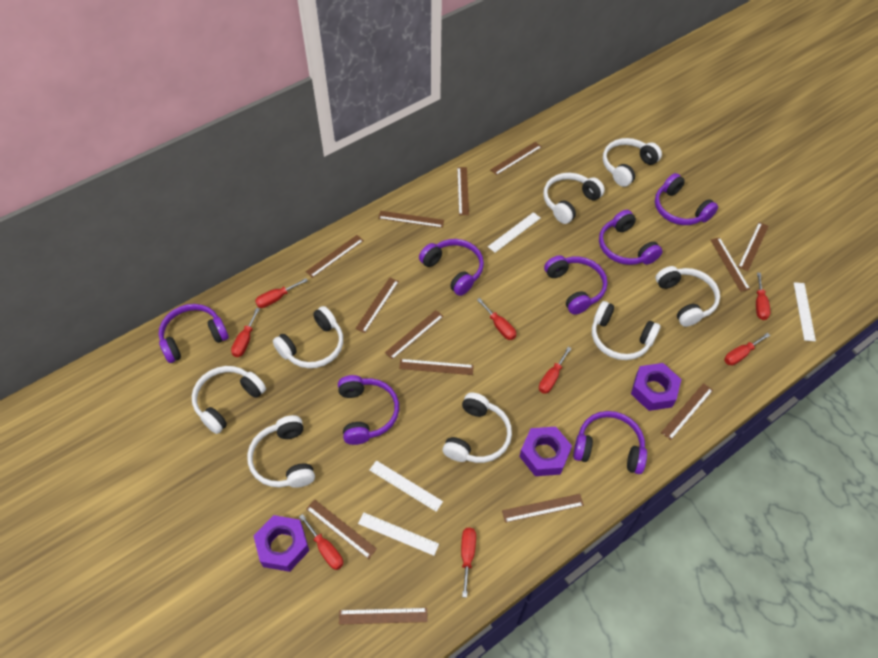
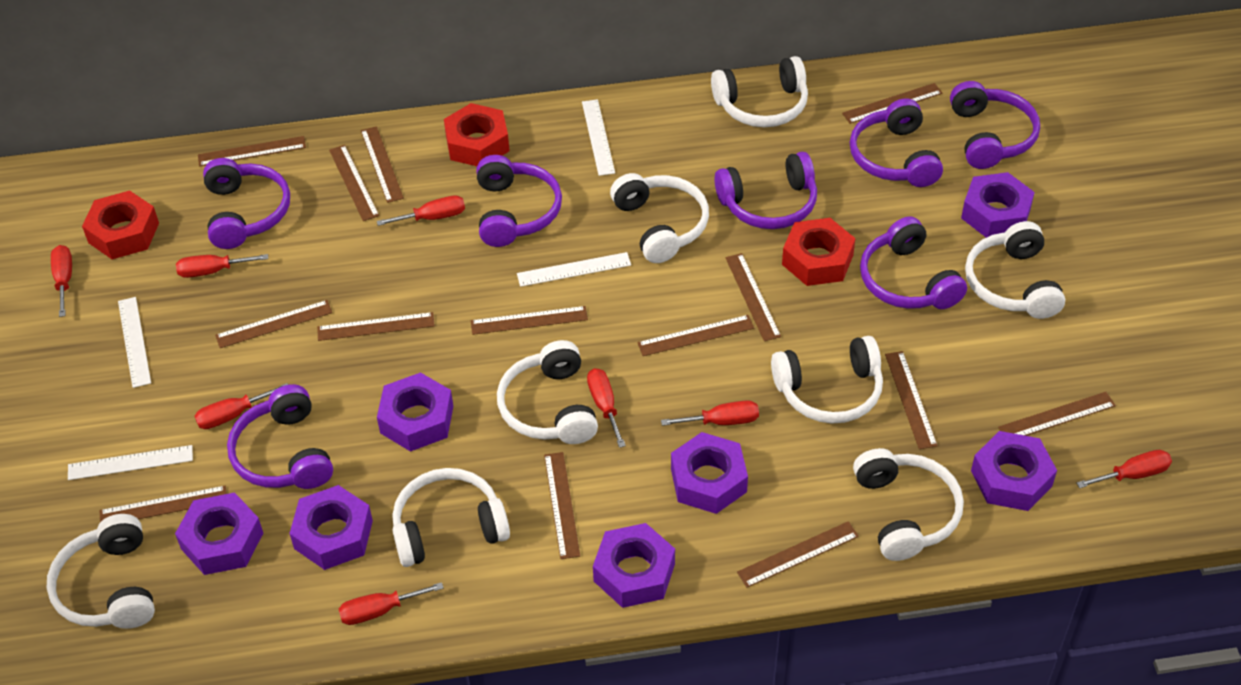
brown ruler: 13 -> 14
purple nut: 3 -> 7
red nut: 0 -> 3

